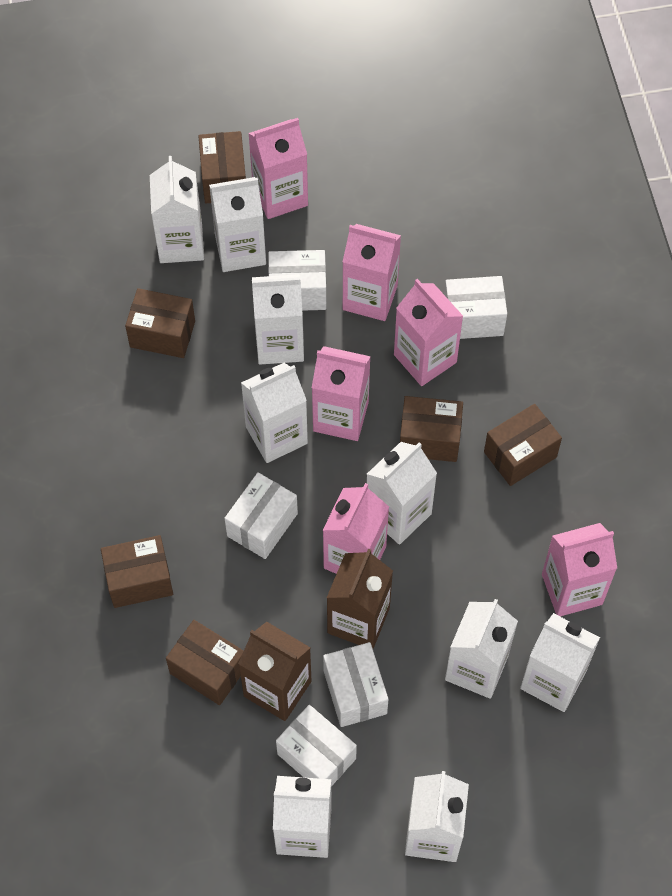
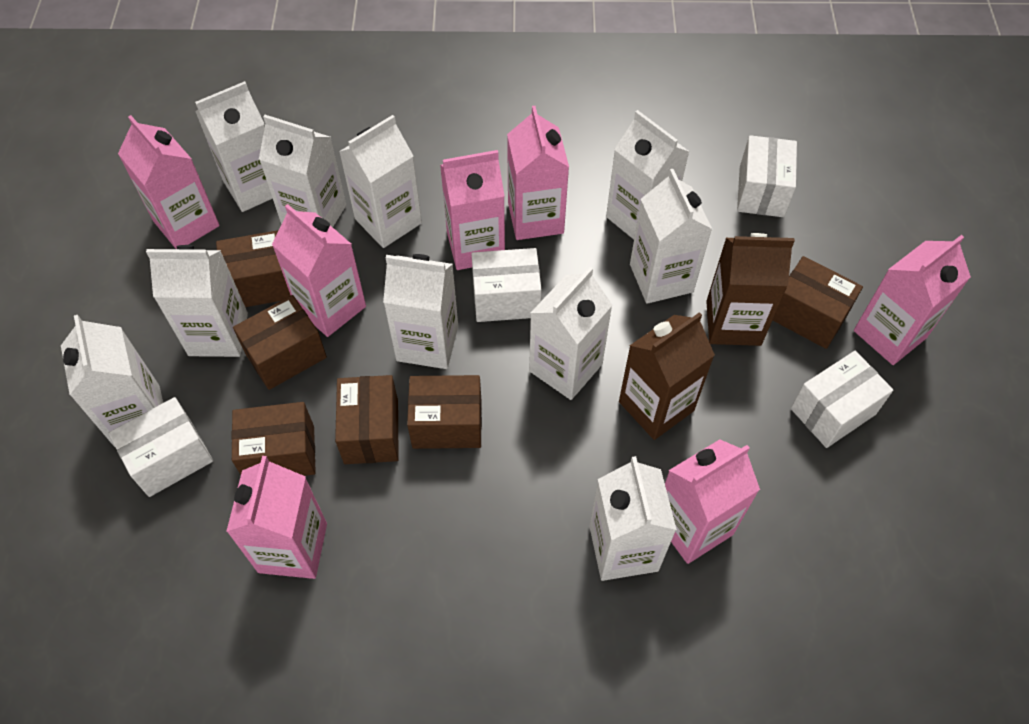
pink carton: 6 -> 7
white box: 5 -> 4
white carton: 9 -> 10

